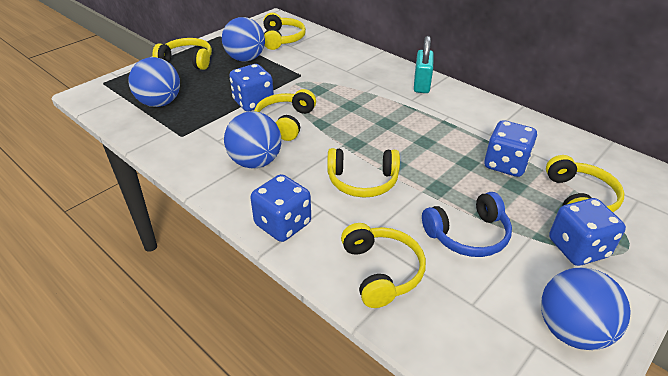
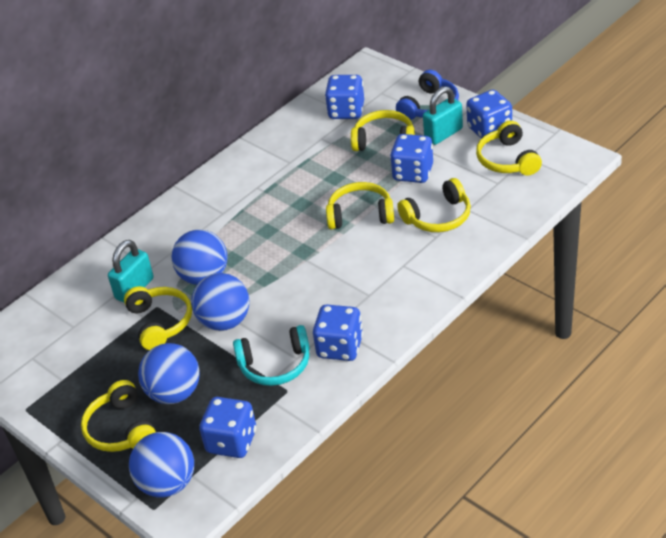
blue dice: 4 -> 5
turquoise headphones: 0 -> 1
turquoise padlock: 1 -> 2

